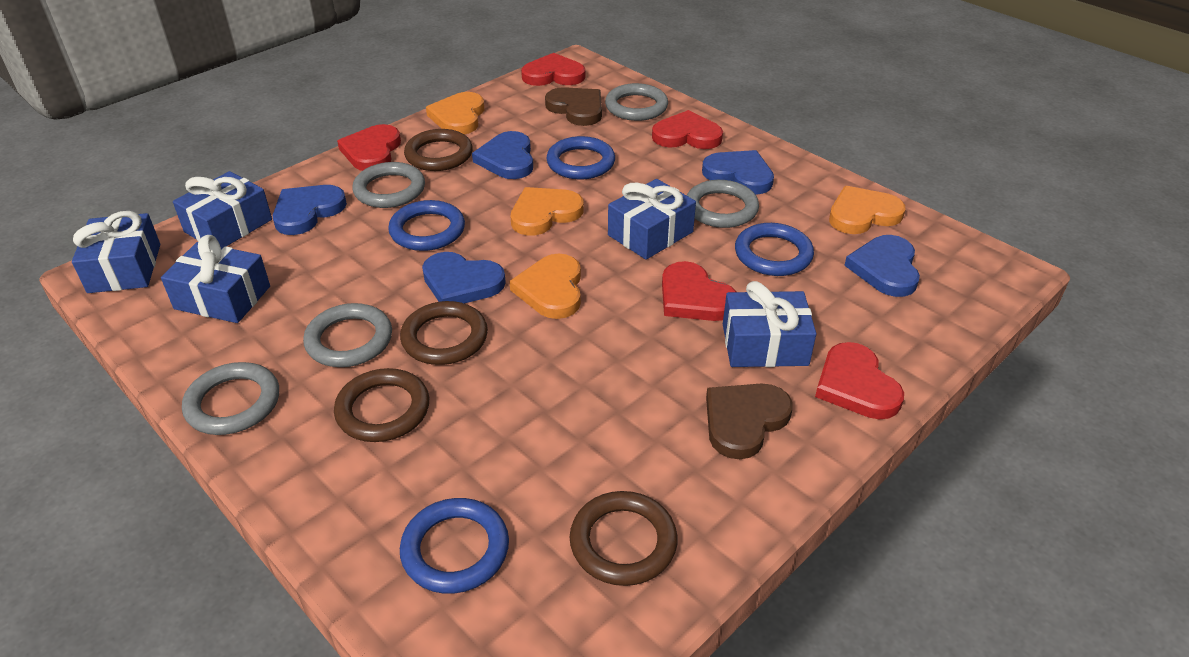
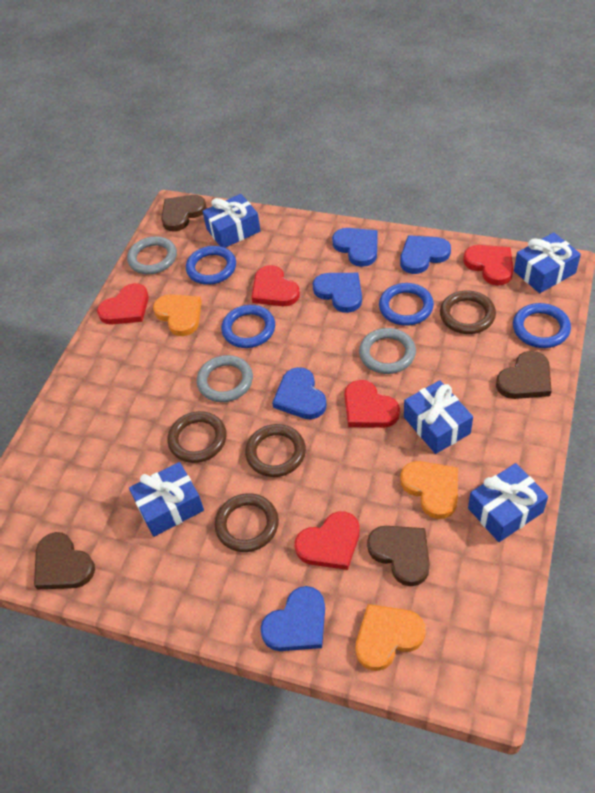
brown heart: 2 -> 4
grey ring: 5 -> 3
orange heart: 4 -> 3

